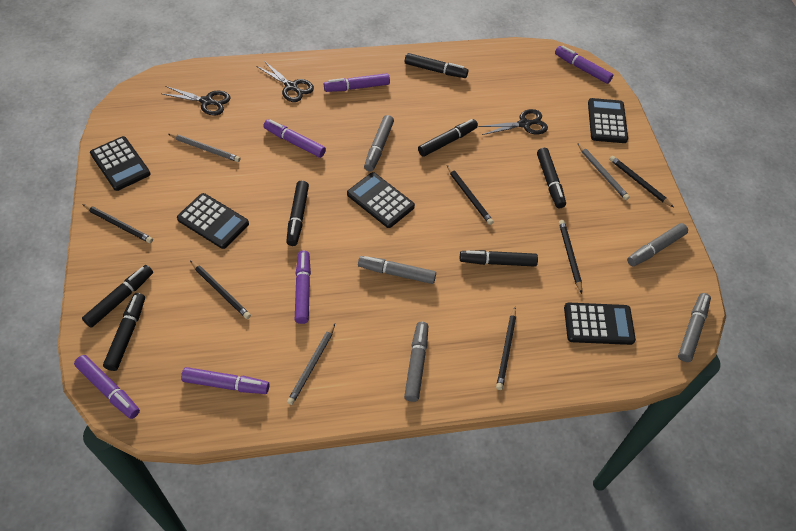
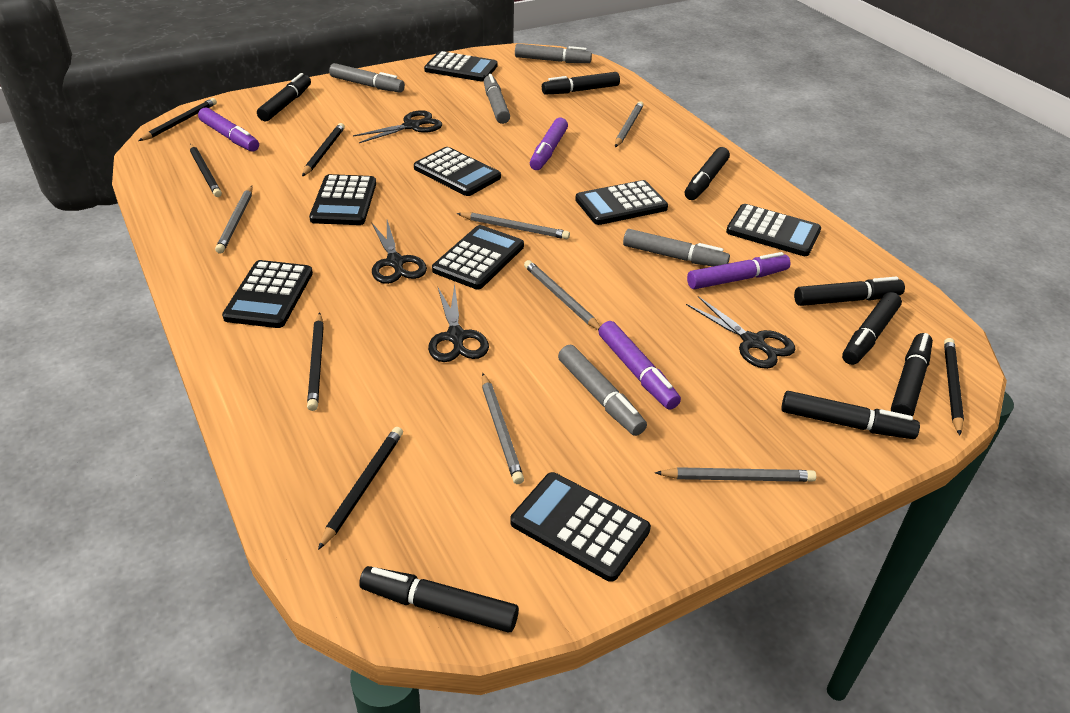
black calculator: 5 -> 8
black marker: 7 -> 8
black scissors: 3 -> 4
grey pencil: 3 -> 6
purple marker: 6 -> 4

